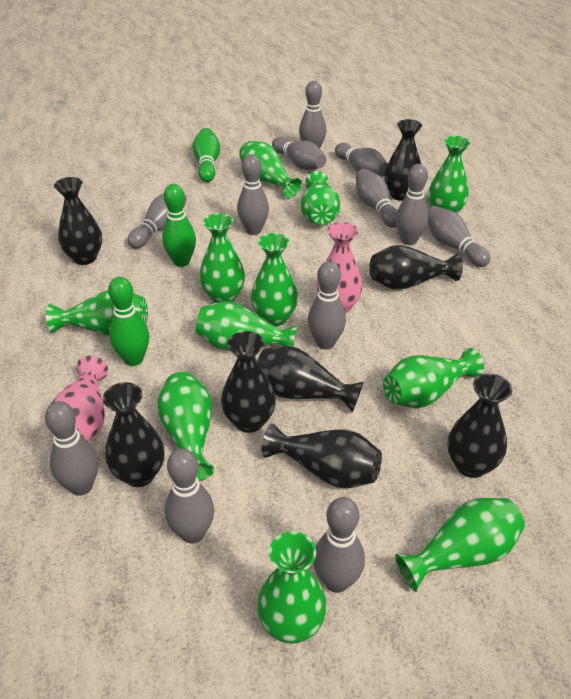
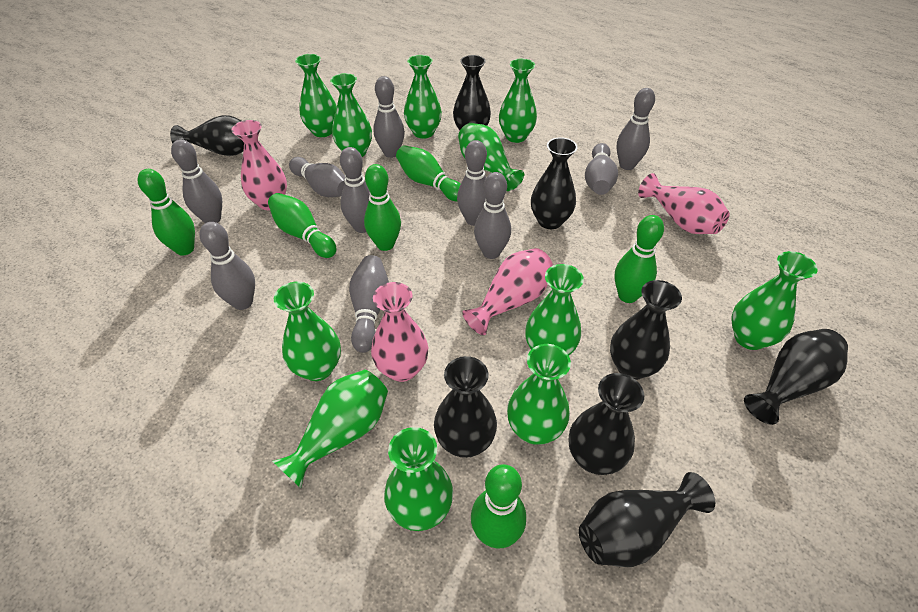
green bowling pin: 3 -> 6
grey bowling pin: 12 -> 10
pink vase: 2 -> 4

